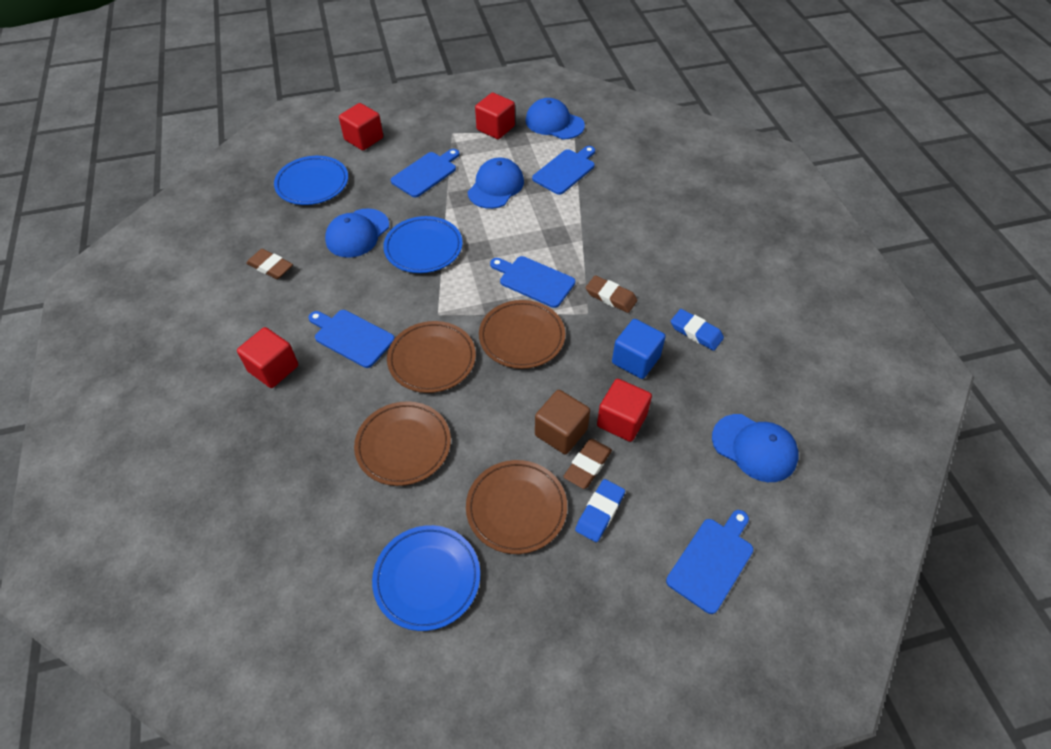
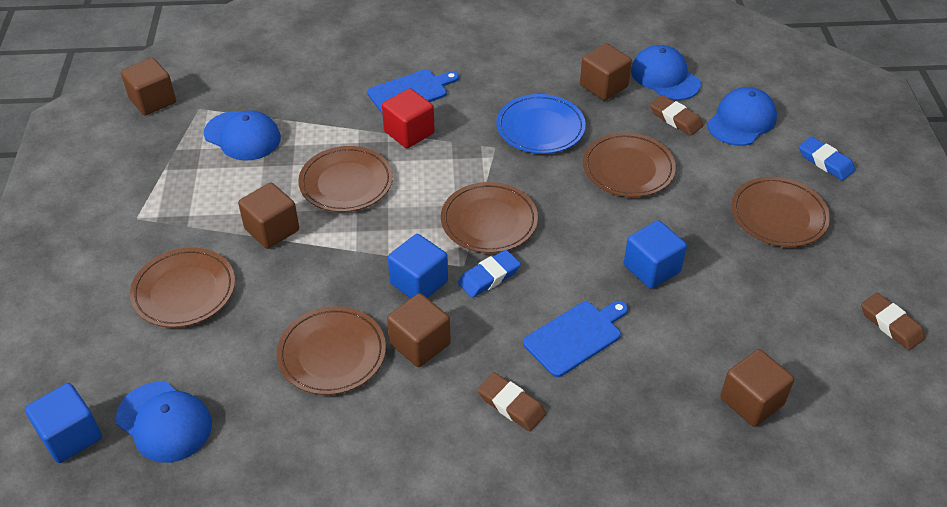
blue cube: 1 -> 3
blue cutting board: 5 -> 2
blue plate: 3 -> 1
brown cube: 1 -> 5
brown plate: 4 -> 6
red cube: 4 -> 1

